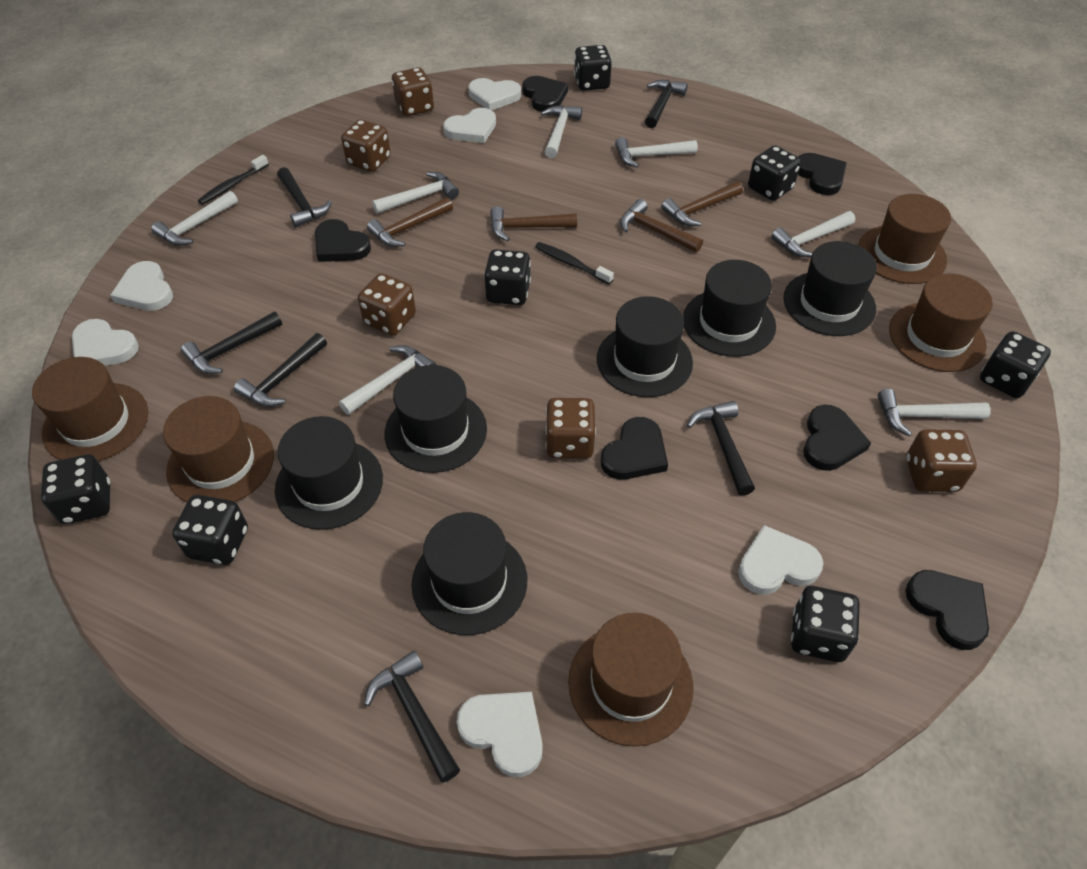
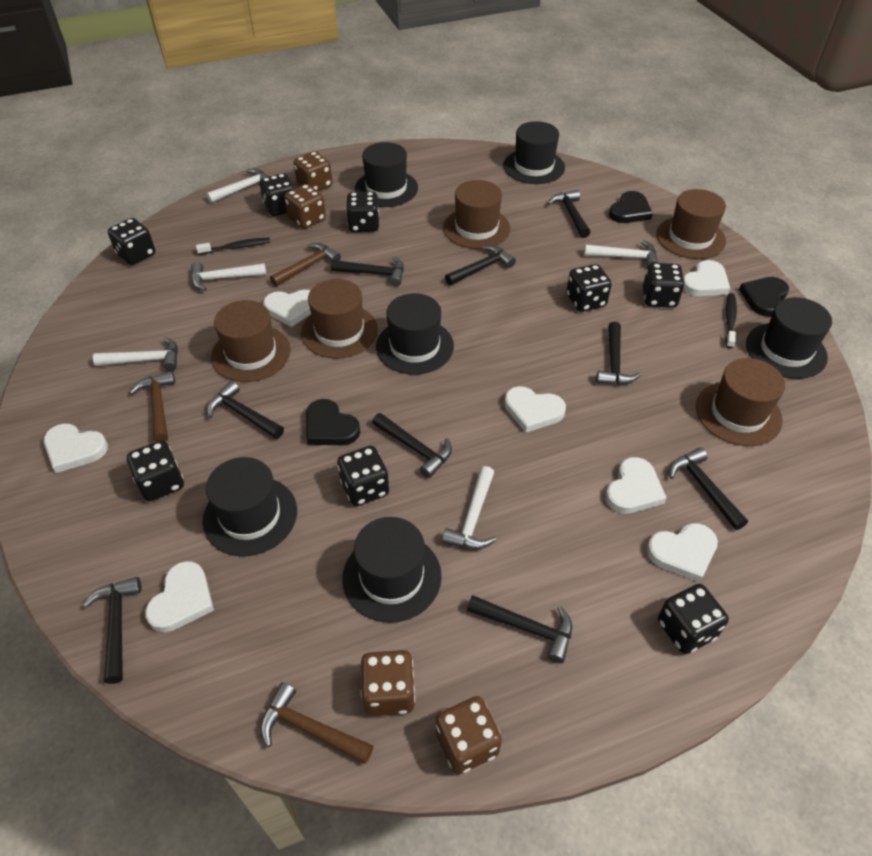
black dice: 7 -> 8
black hammer: 6 -> 9
black heart: 6 -> 3
brown dice: 5 -> 4
brown hammer: 4 -> 3
white hammer: 7 -> 5
white heart: 6 -> 7

